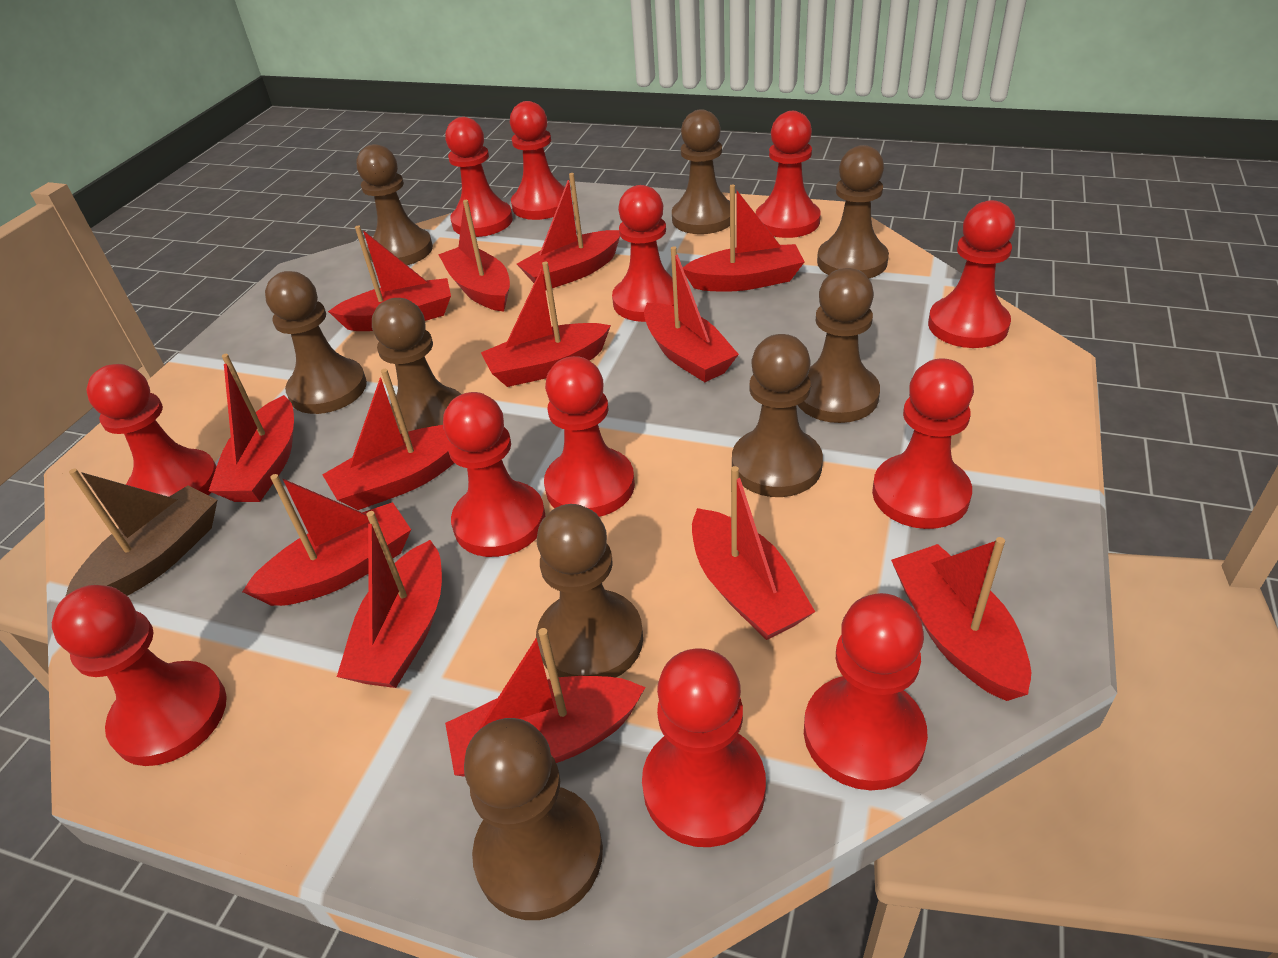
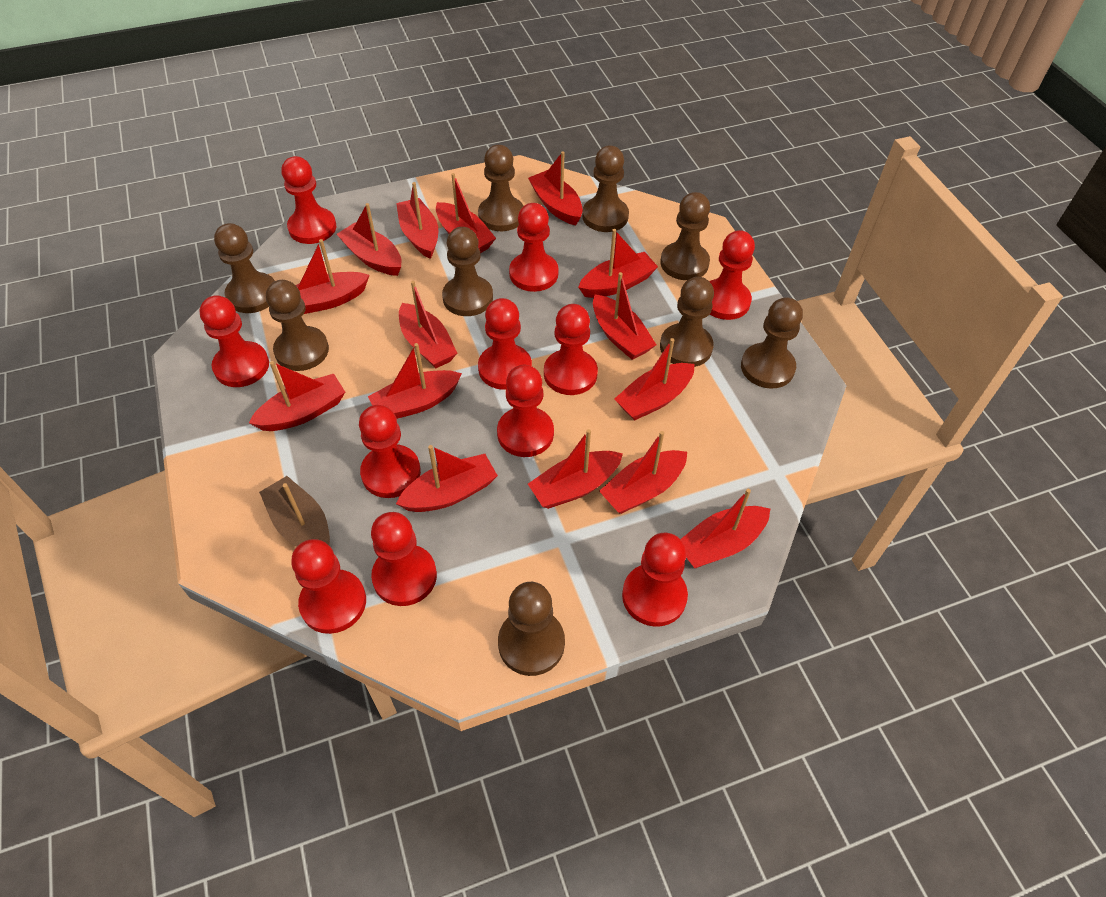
red boat: 13 -> 15
red pawn: 12 -> 11

